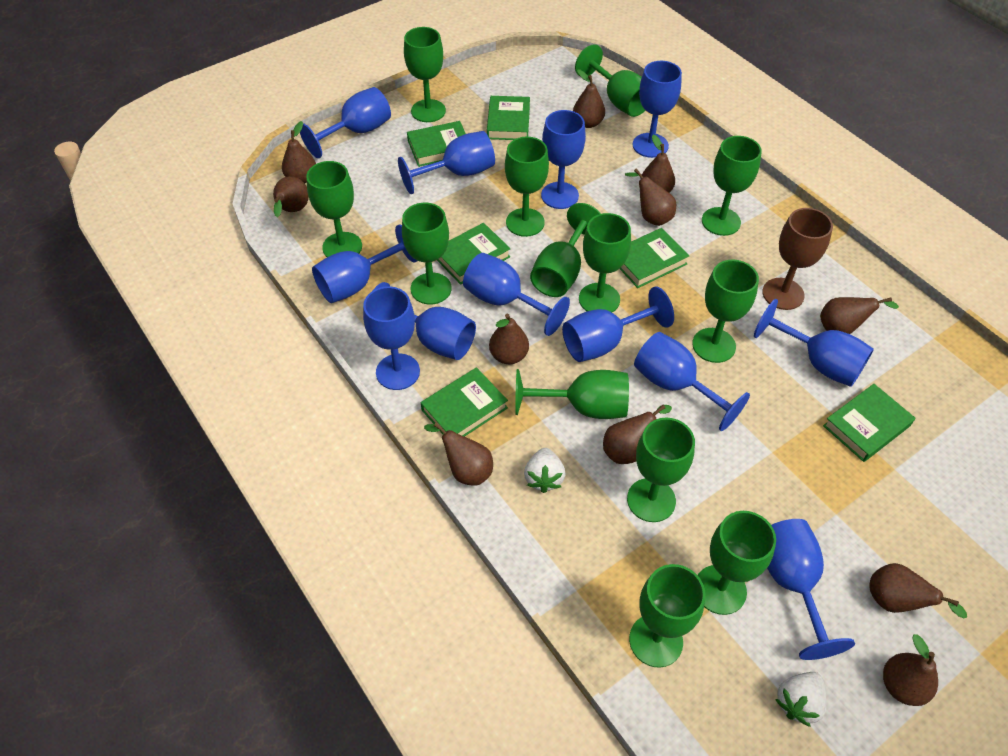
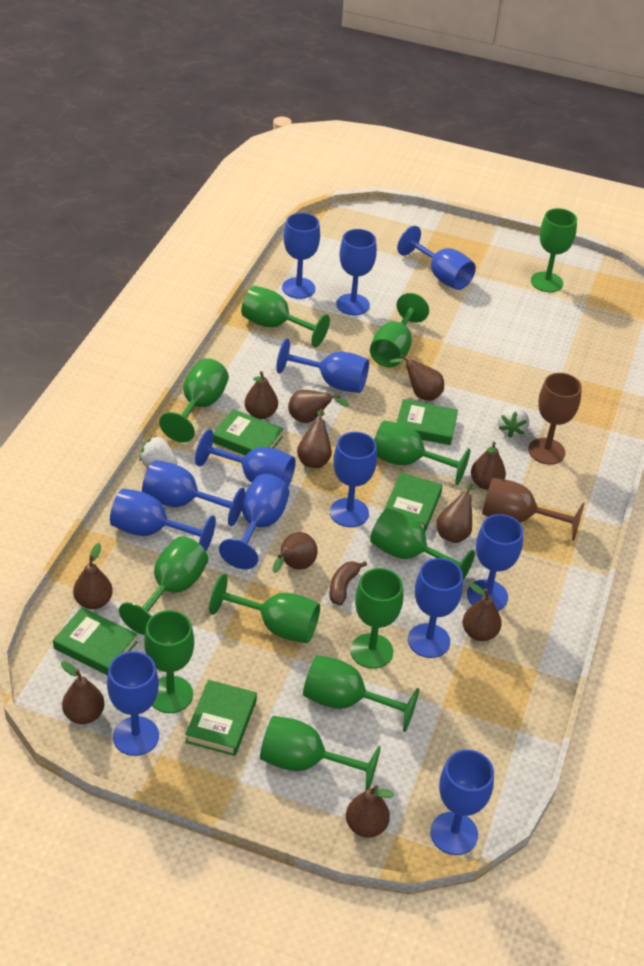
blue goblet: 12 -> 13
brown banana: 0 -> 1
brown goblet: 1 -> 2
green book: 6 -> 5
green goblet: 13 -> 12

